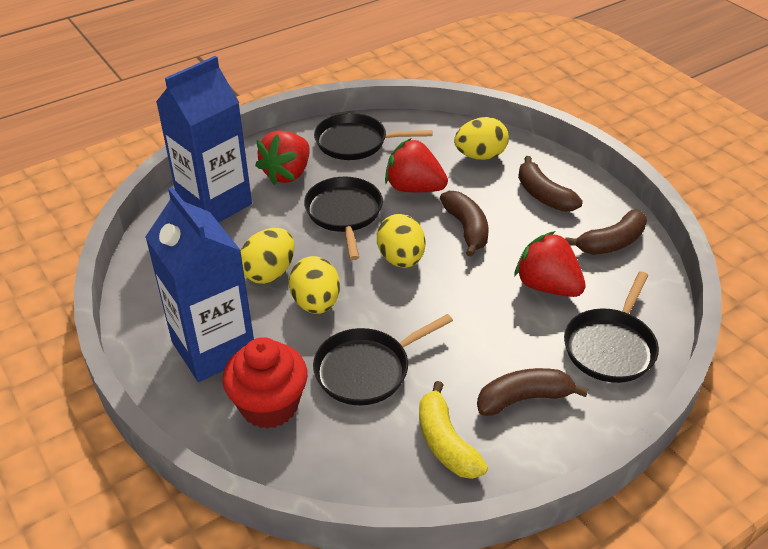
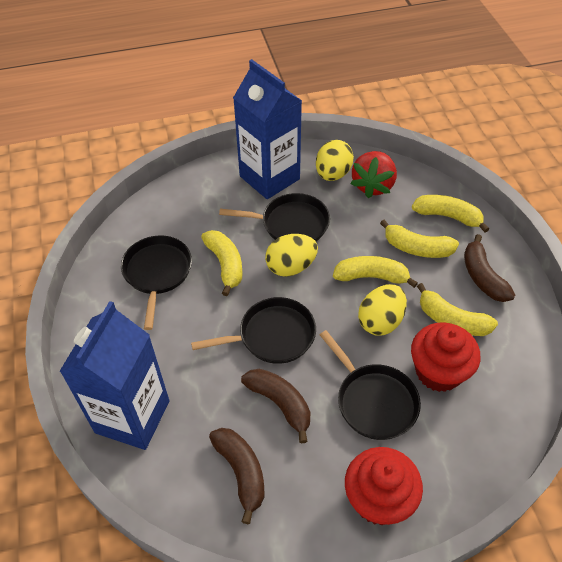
brown banana: 4 -> 3
red cupcake: 1 -> 2
red strawberry: 3 -> 1
yellow banana: 1 -> 5
yellow egg: 4 -> 3

